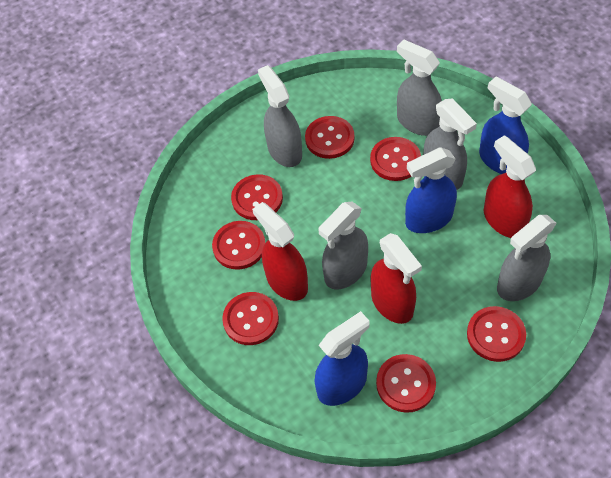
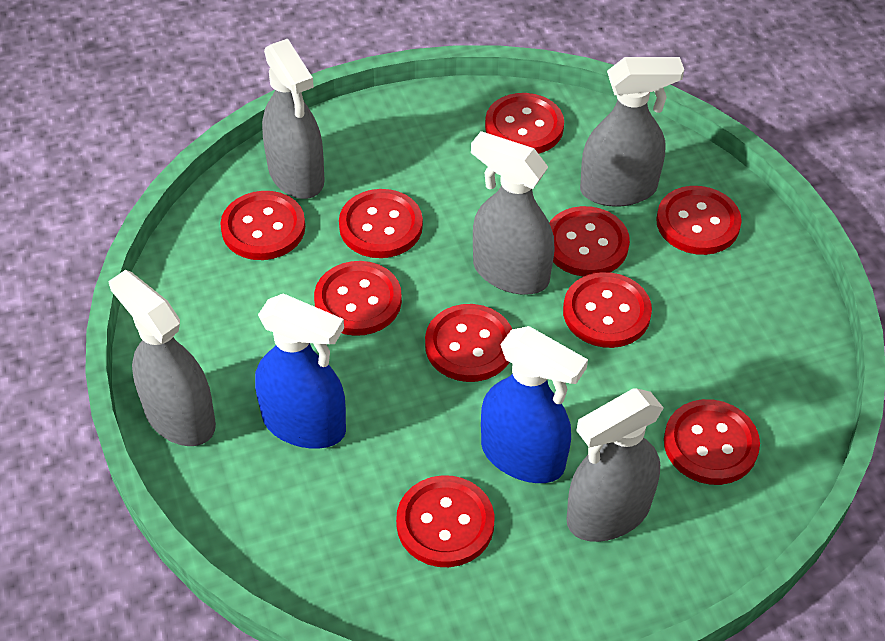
blue spray bottle: 3 -> 2
red button: 7 -> 10
red spray bottle: 3 -> 0

